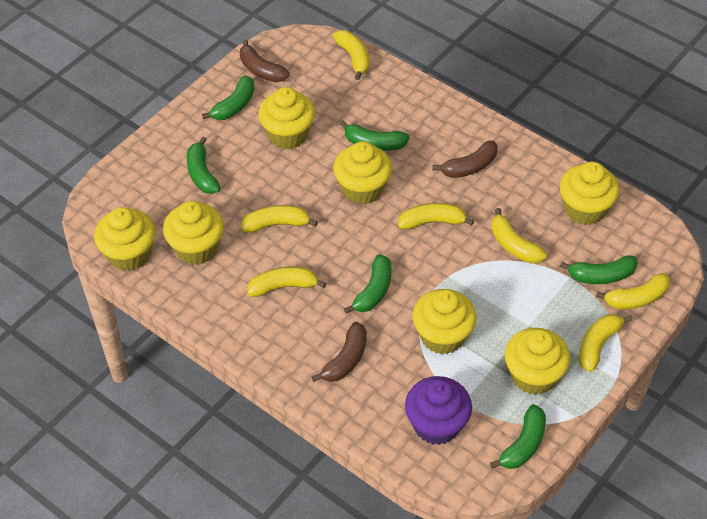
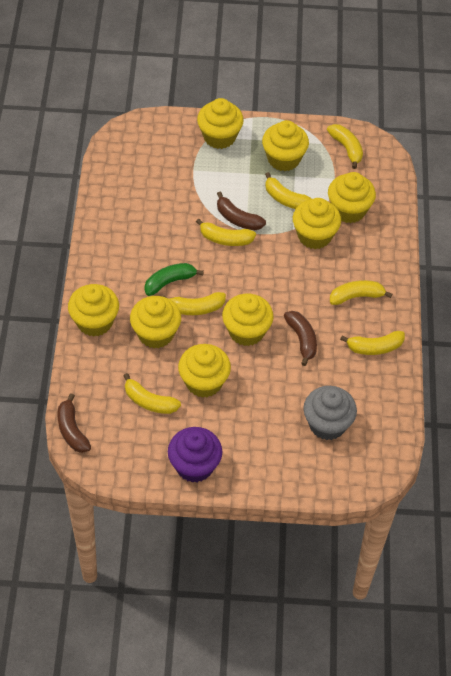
green banana: 6 -> 1
grey cupcake: 0 -> 1
yellow cupcake: 7 -> 8

